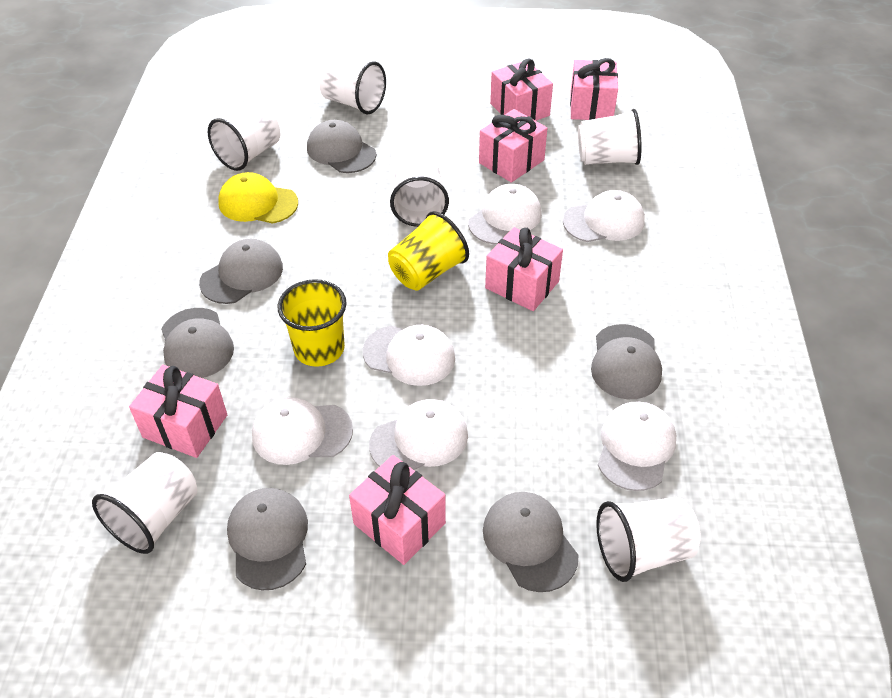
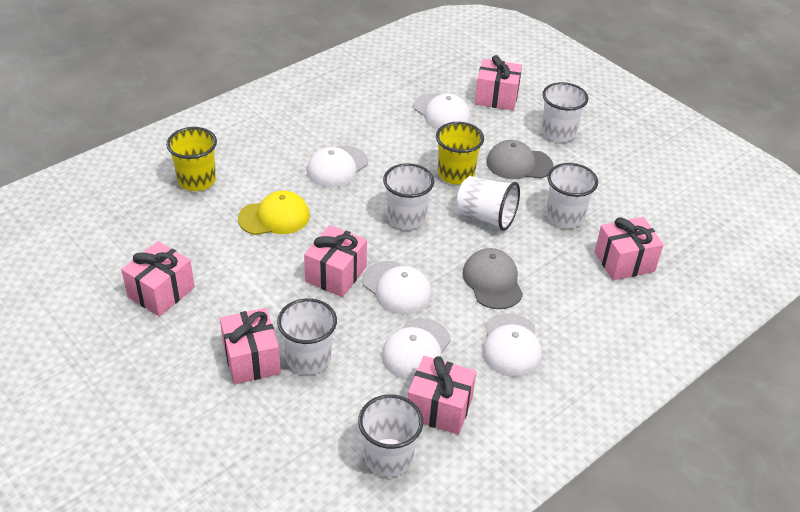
grey cap: 6 -> 2
white cap: 6 -> 5

